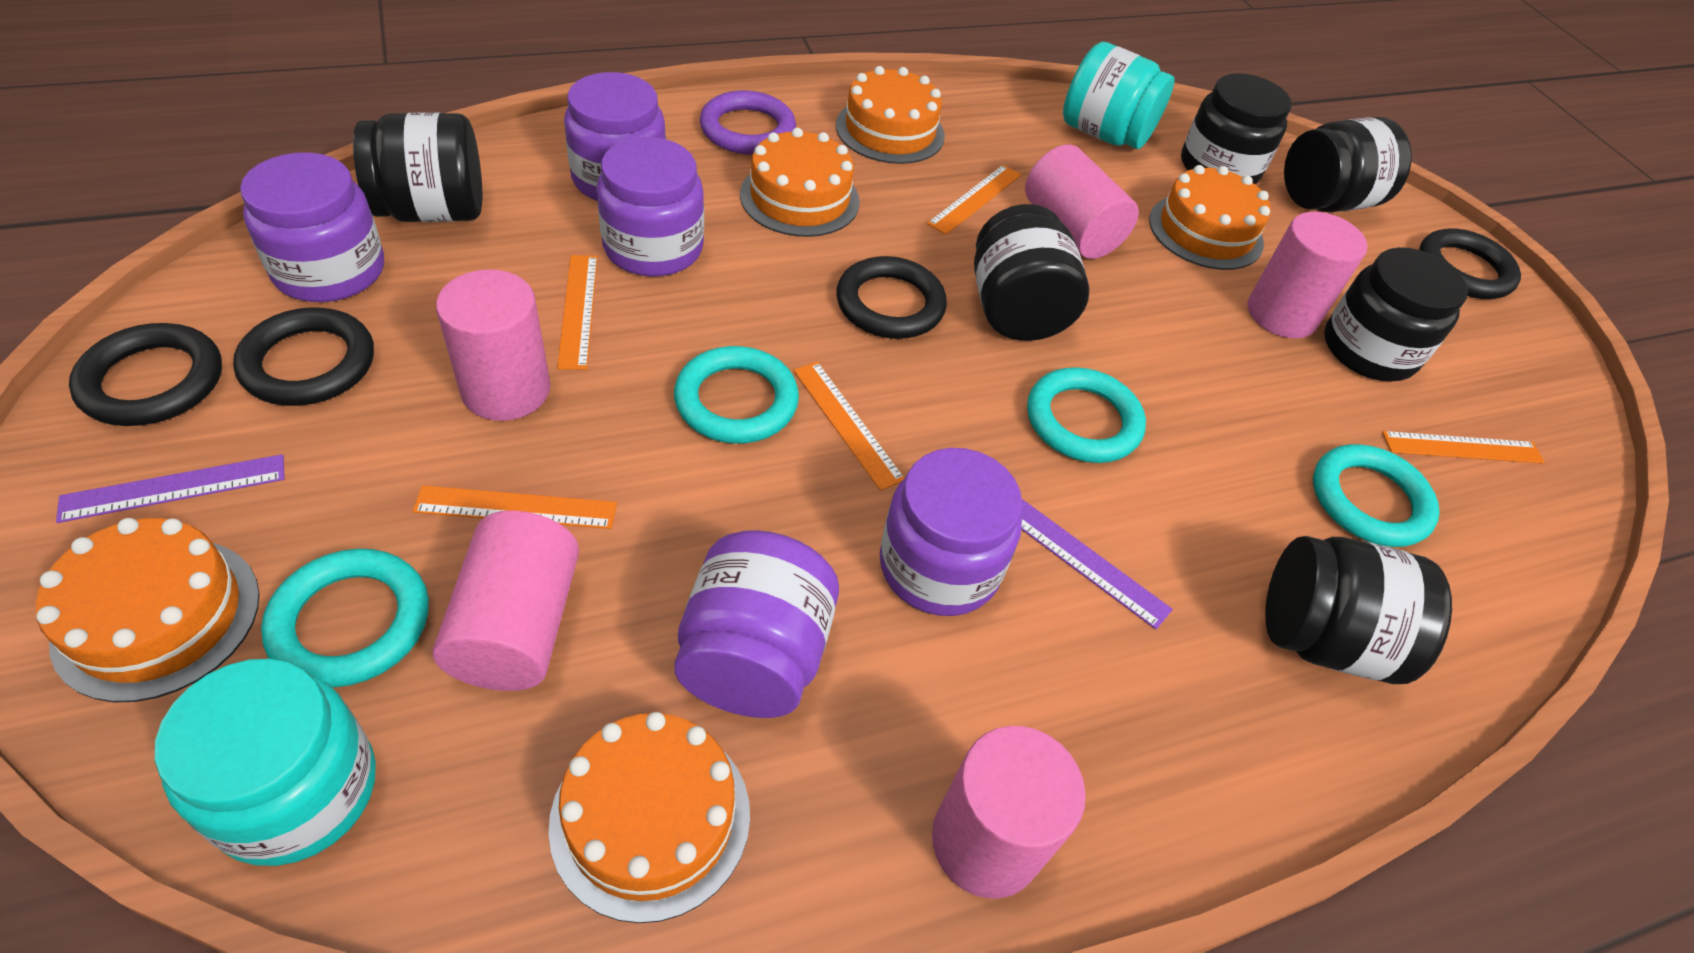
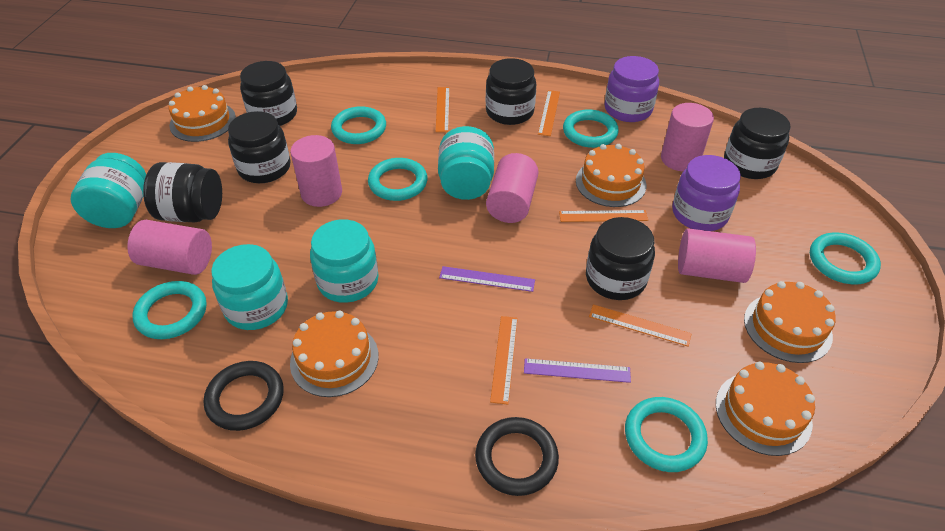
black ring: 4 -> 2
purple jar: 5 -> 2
purple ring: 1 -> 0
turquoise jar: 2 -> 4
turquoise ring: 4 -> 6

